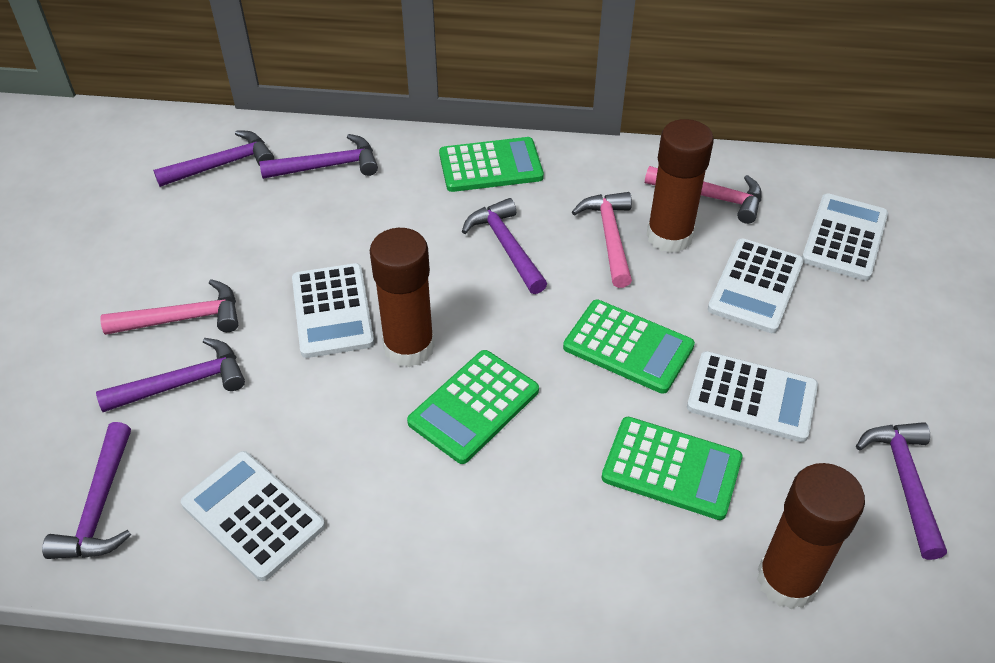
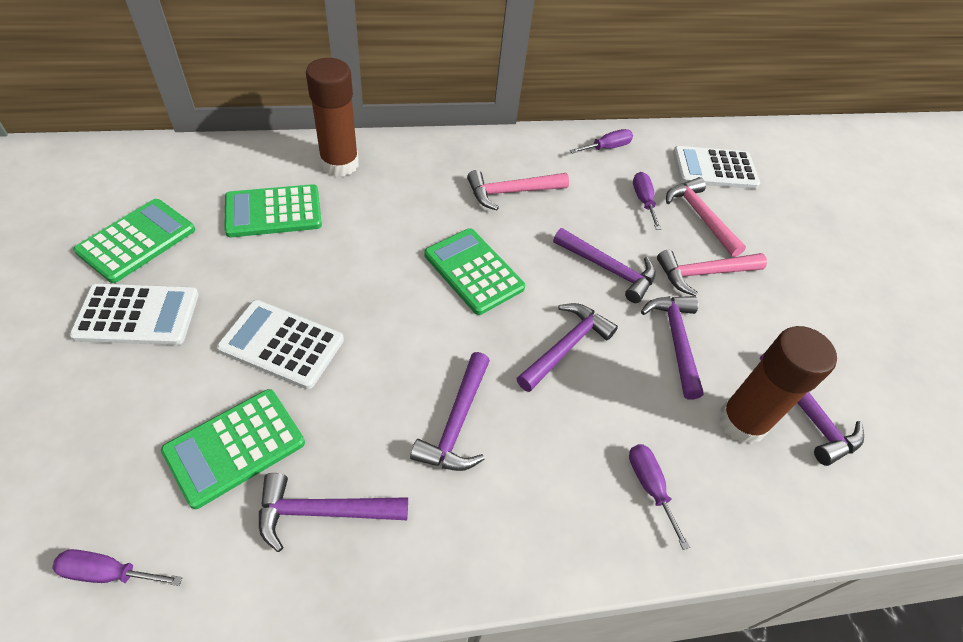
brown glue stick: 3 -> 2
purple screwdriver: 0 -> 4
white calculator: 5 -> 3

